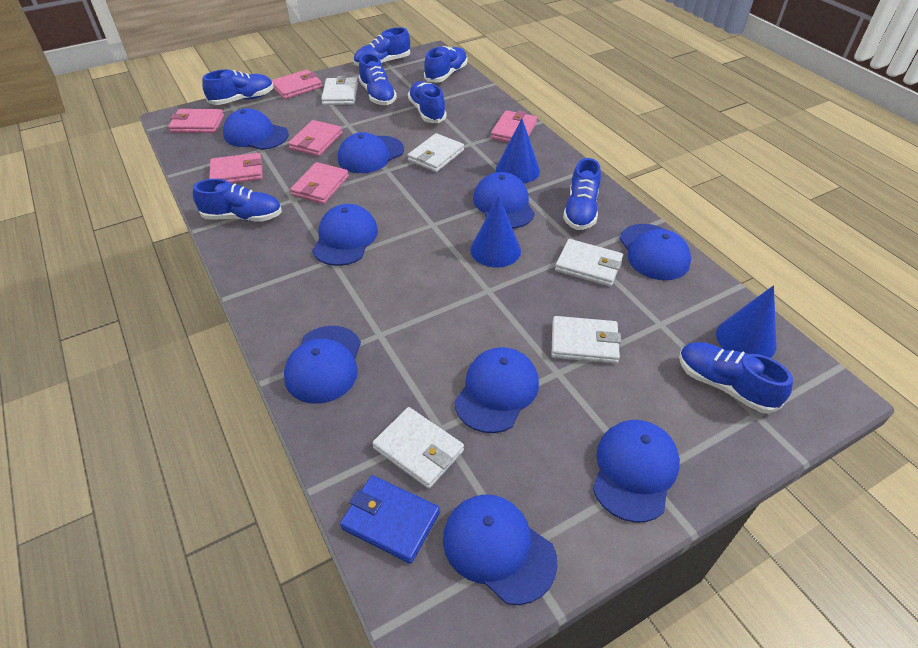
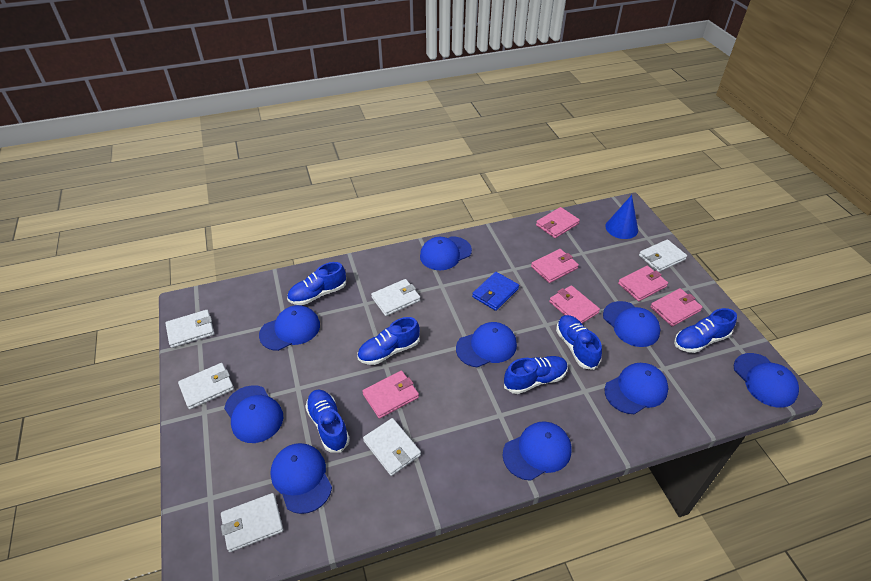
blue cone: 3 -> 1
blue shoe: 8 -> 6
white wallet: 5 -> 6

